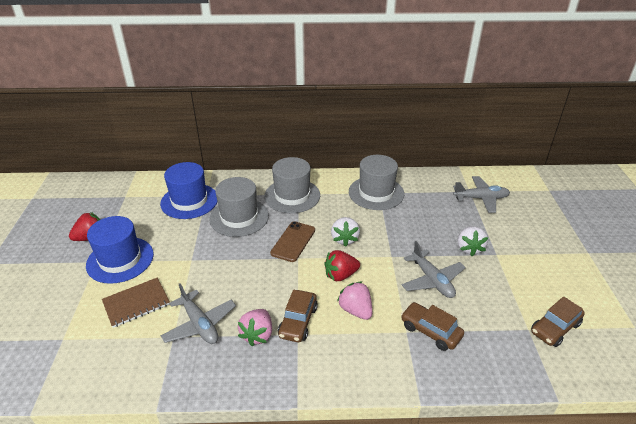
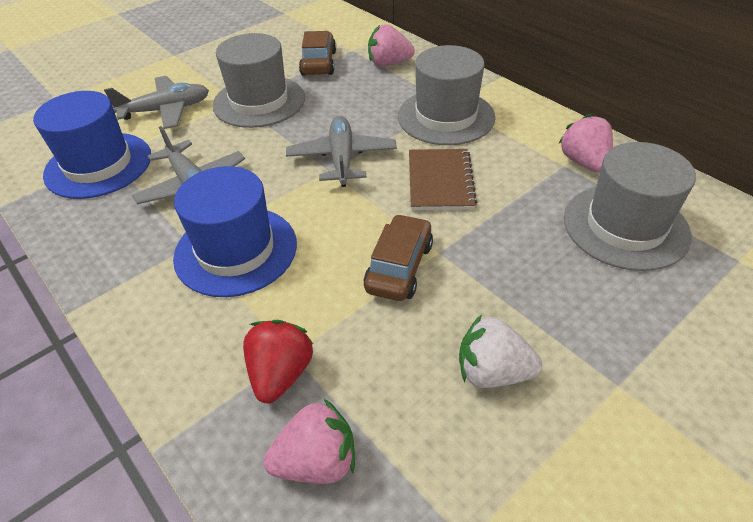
brown car: 3 -> 2
brown phone: 1 -> 0
pink strawberry: 2 -> 3
red strawberry: 2 -> 1
white strawberry: 2 -> 1

